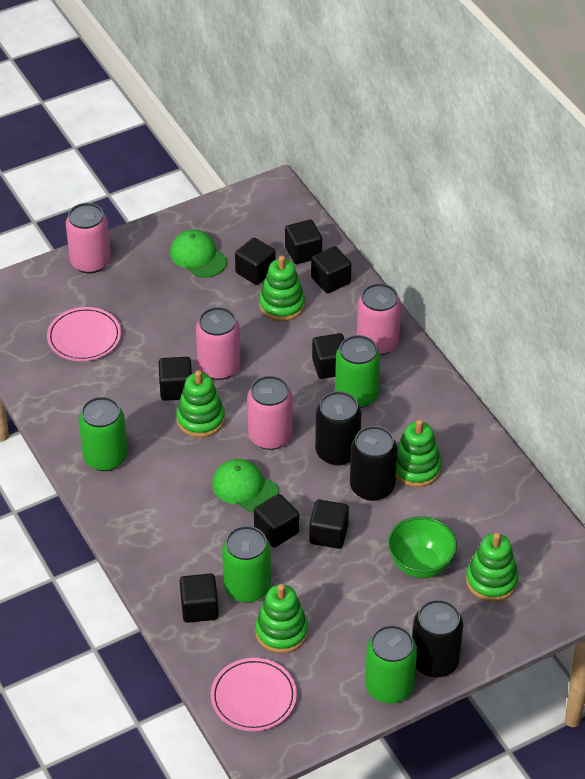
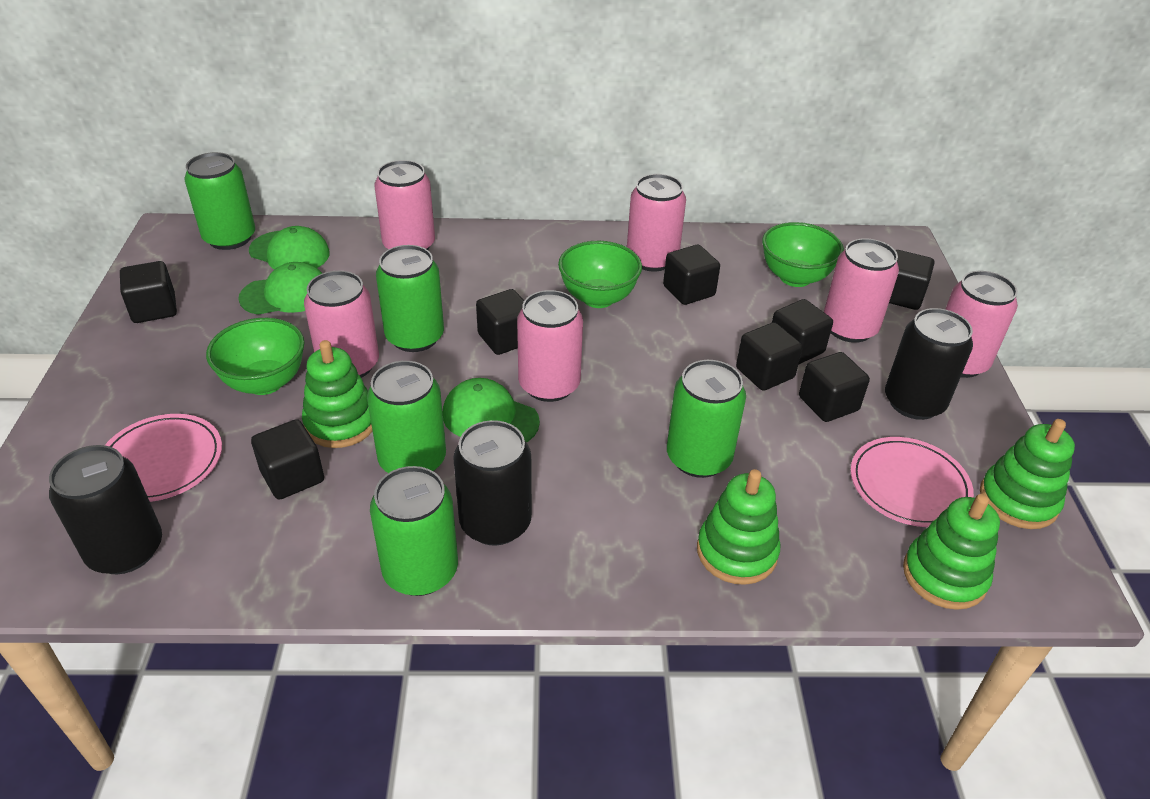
green bowl: 1 -> 3
green can: 4 -> 5
green cap: 2 -> 3
green stacking toy: 5 -> 4
pink can: 4 -> 6

